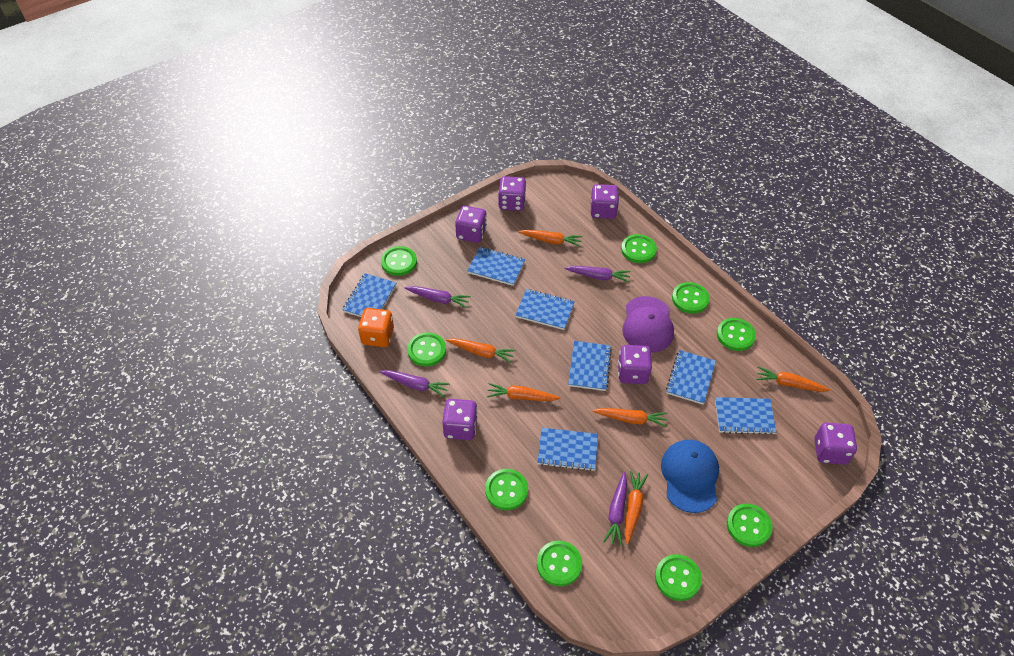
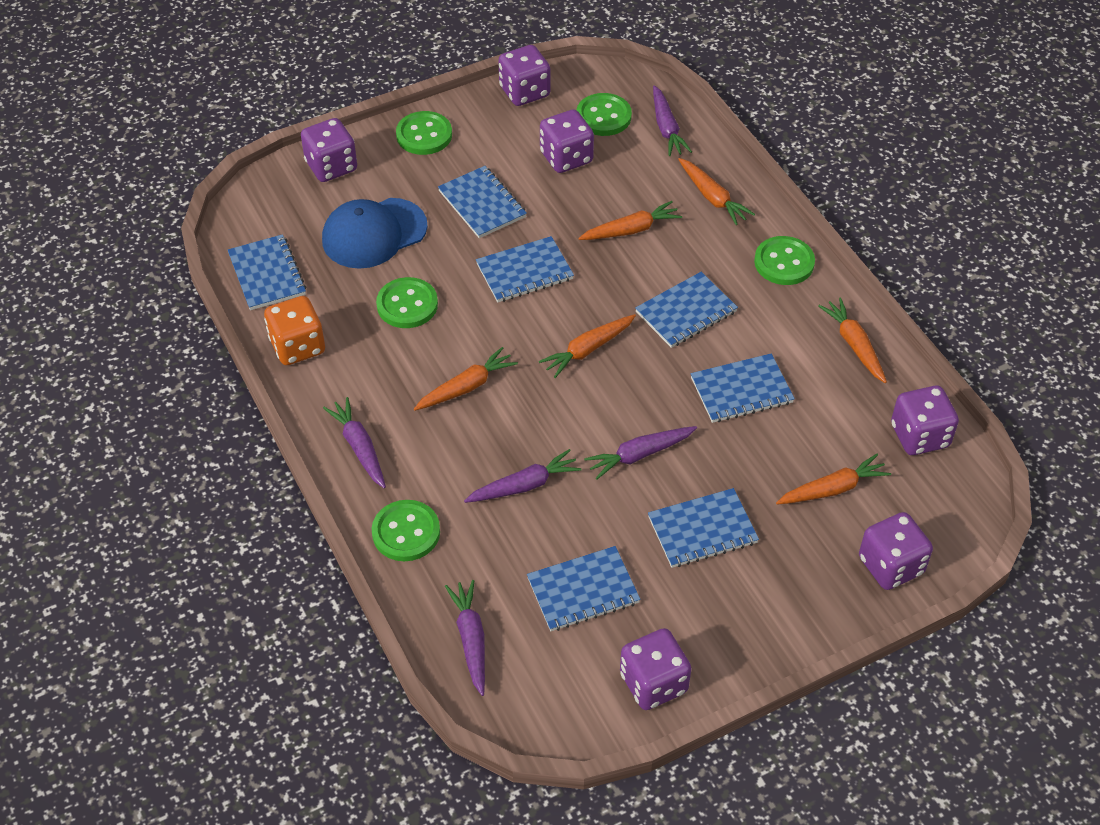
green button: 9 -> 5
purple cap: 1 -> 0
purple carrot: 4 -> 5

